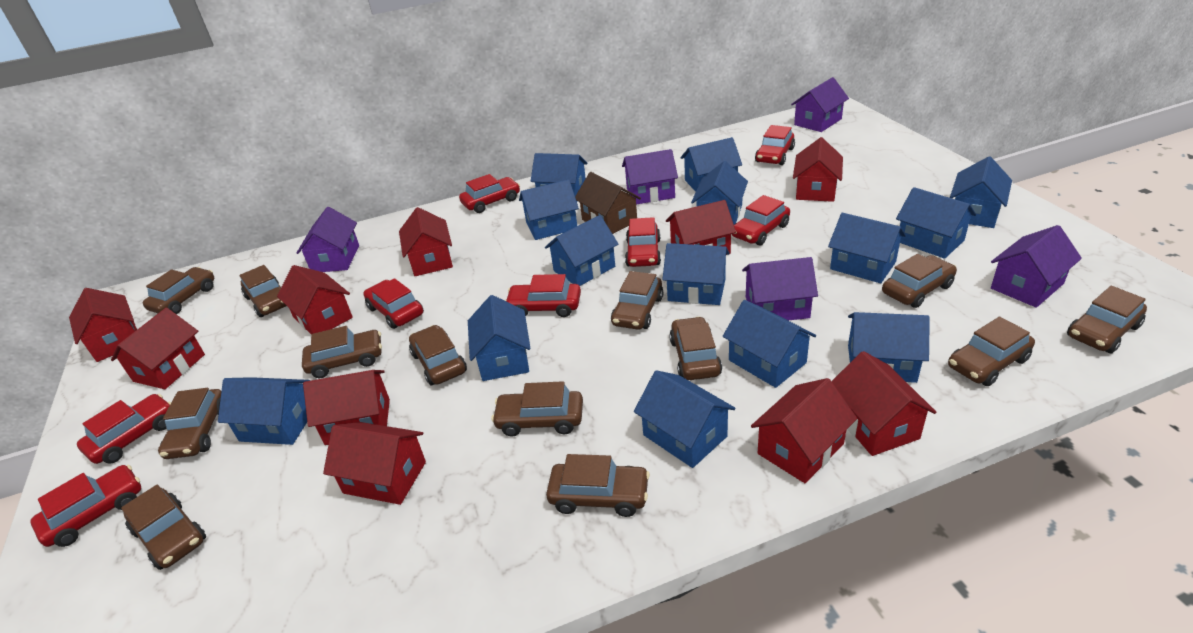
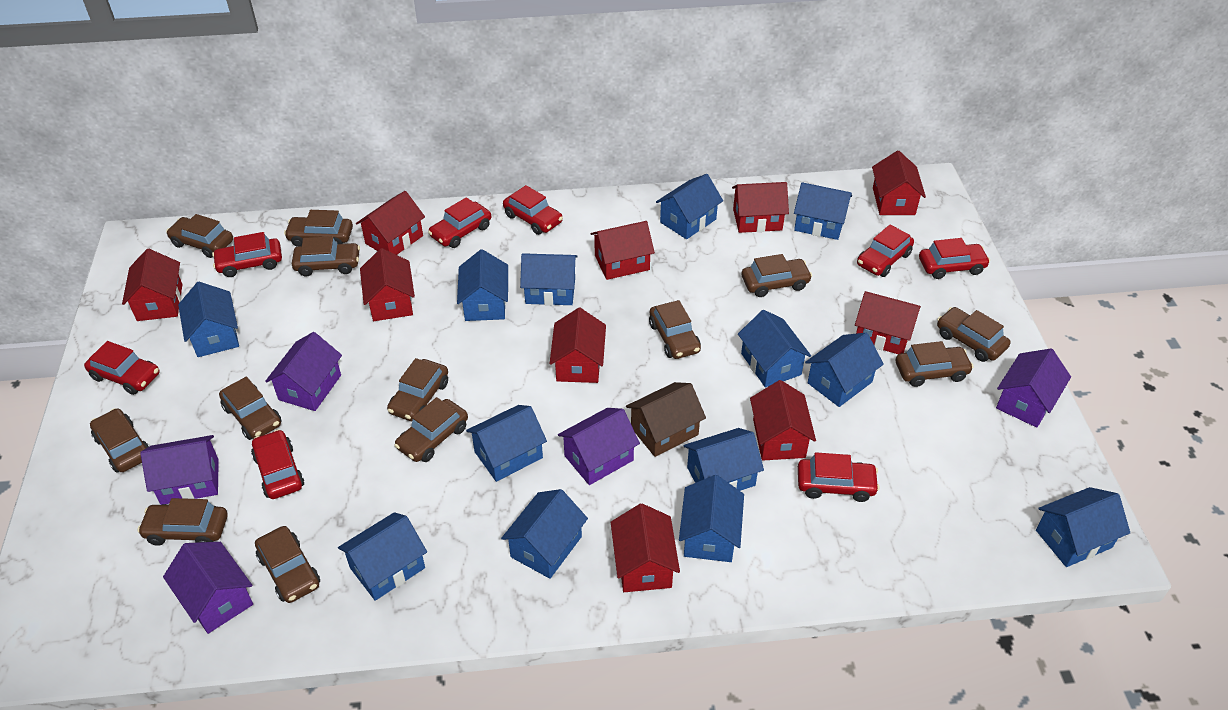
blue house: 14 -> 13

